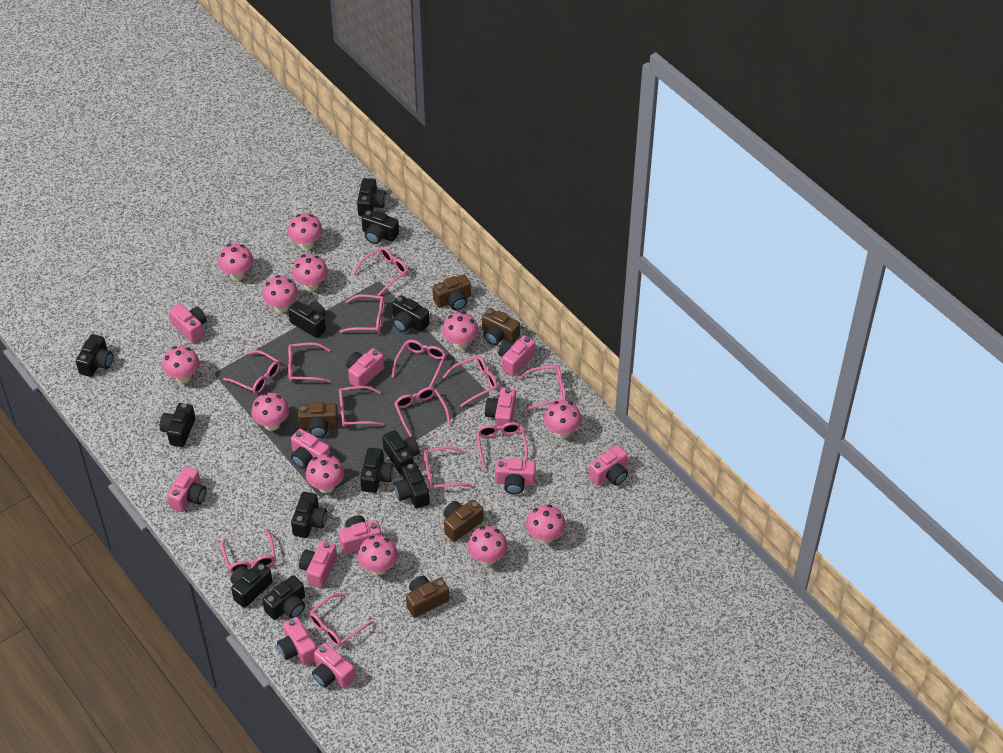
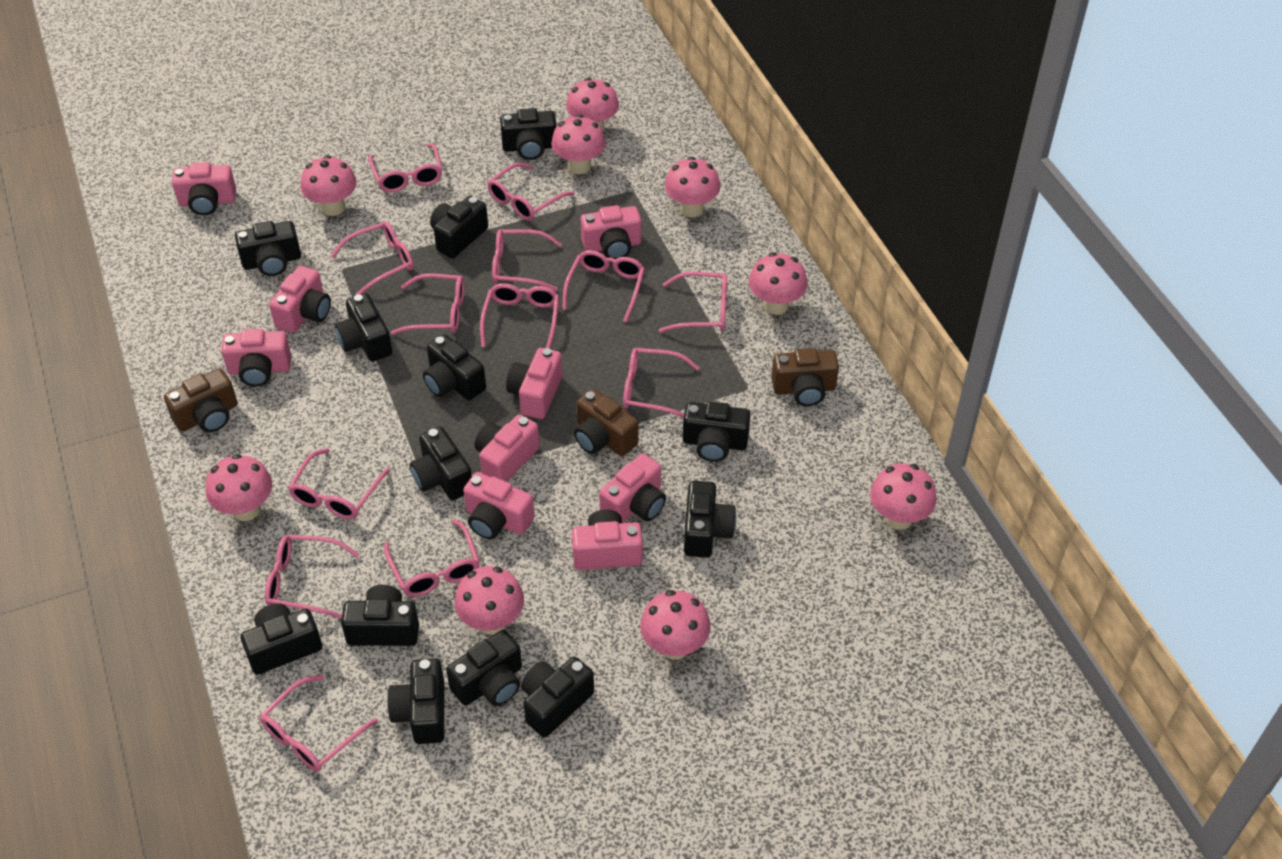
black camera: 12 -> 13
brown camera: 5 -> 3
pink camera: 12 -> 9
pink mushroom: 12 -> 9

